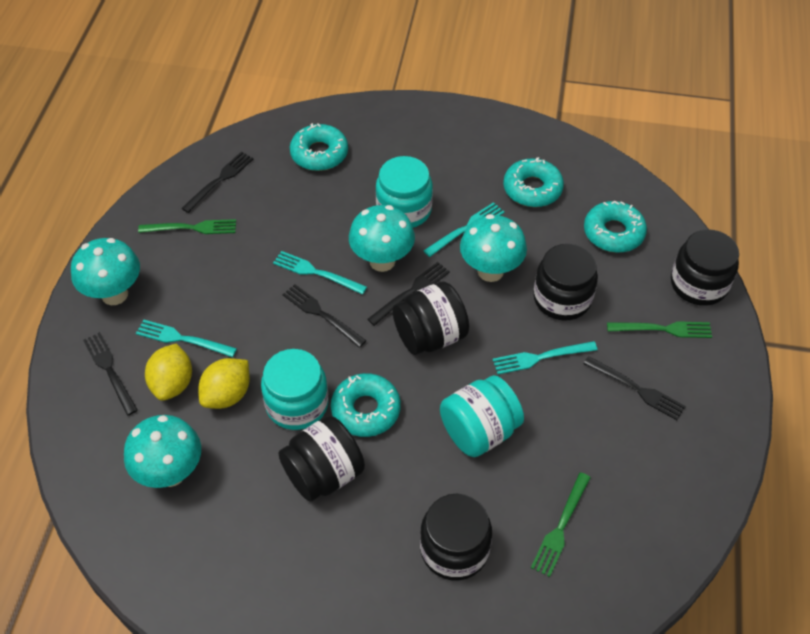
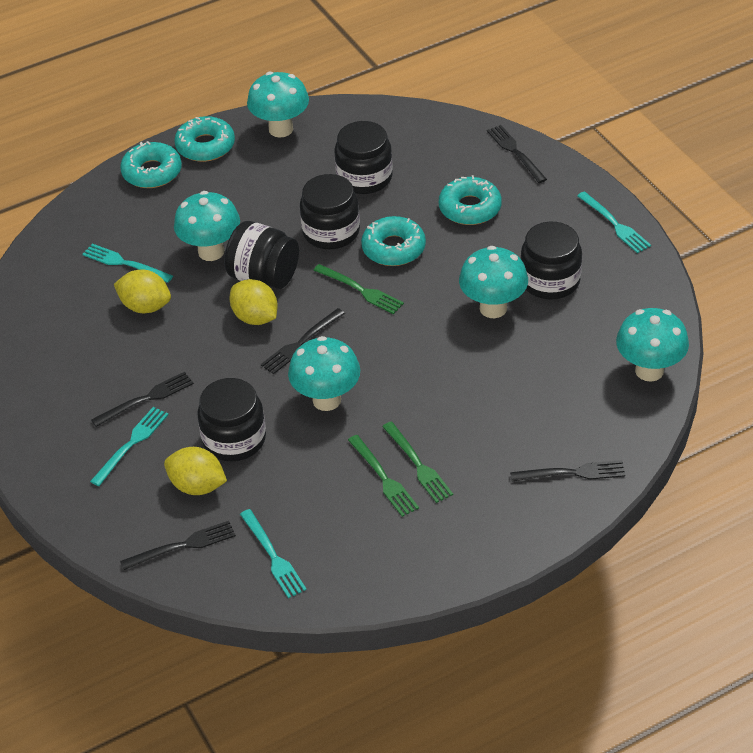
turquoise jar: 3 -> 0
turquoise mushroom: 4 -> 5
yellow lemon: 2 -> 3

